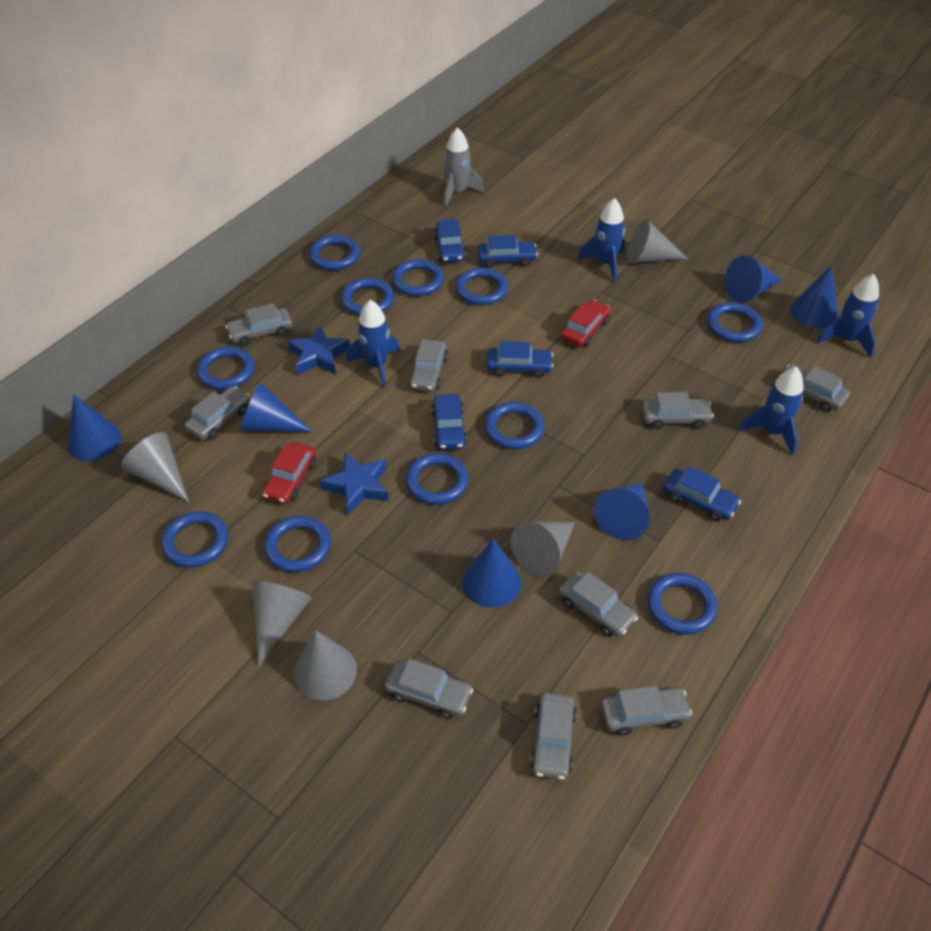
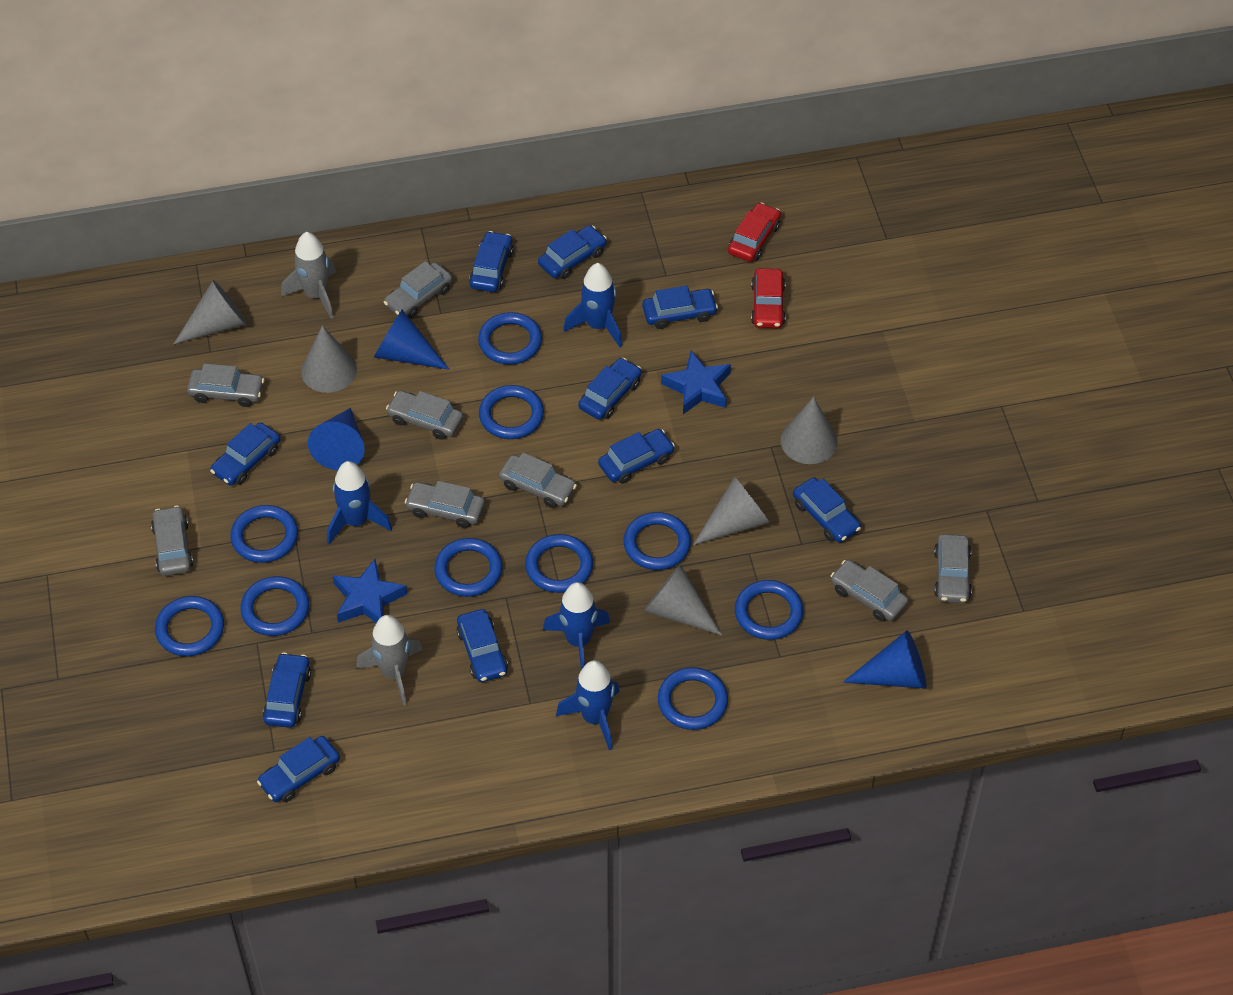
blue car: 5 -> 10
blue cone: 6 -> 3
blue ring: 11 -> 10
grey car: 9 -> 8
grey rocket: 1 -> 2

